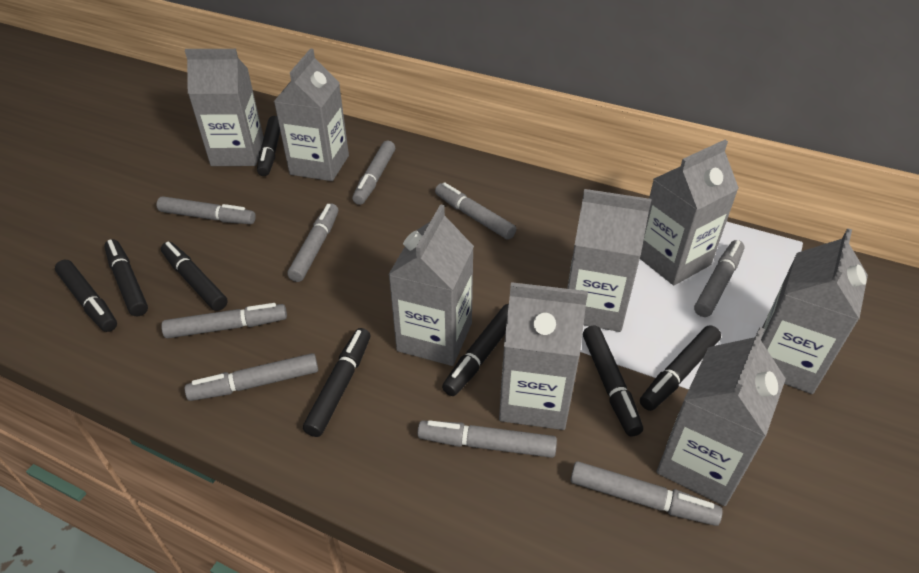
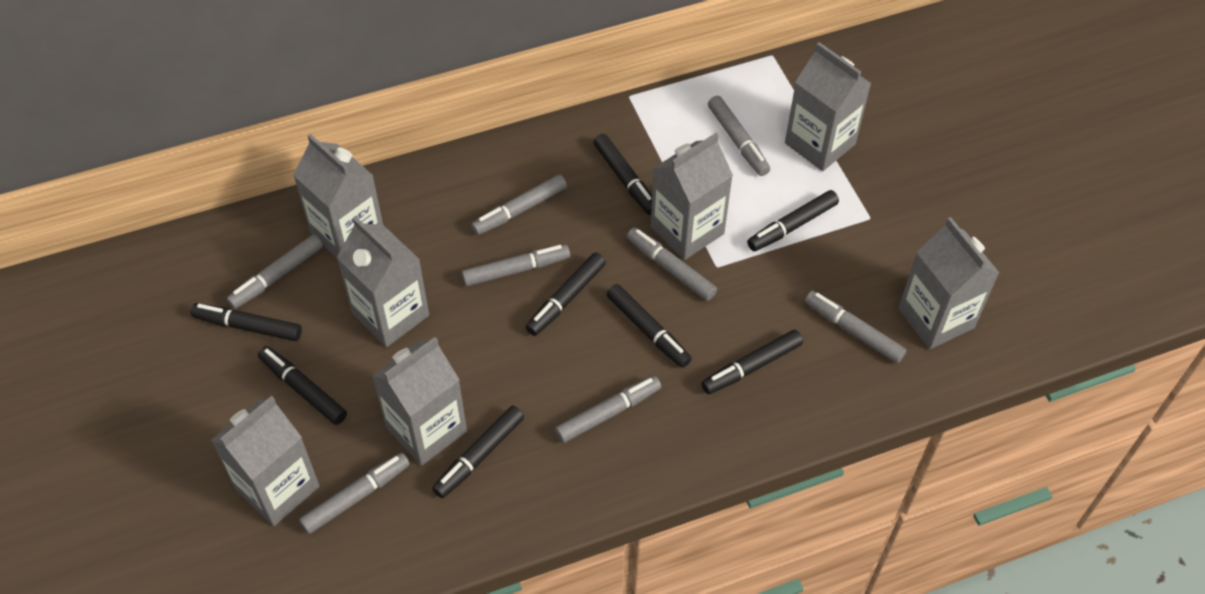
grey carton: 8 -> 7
grey marker: 9 -> 8

